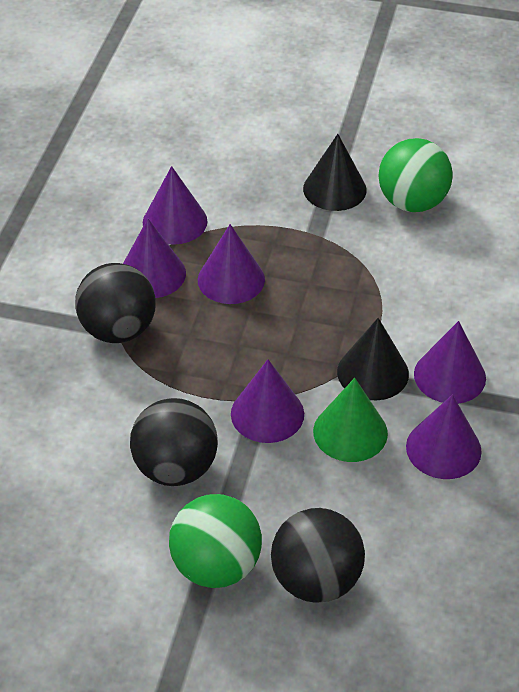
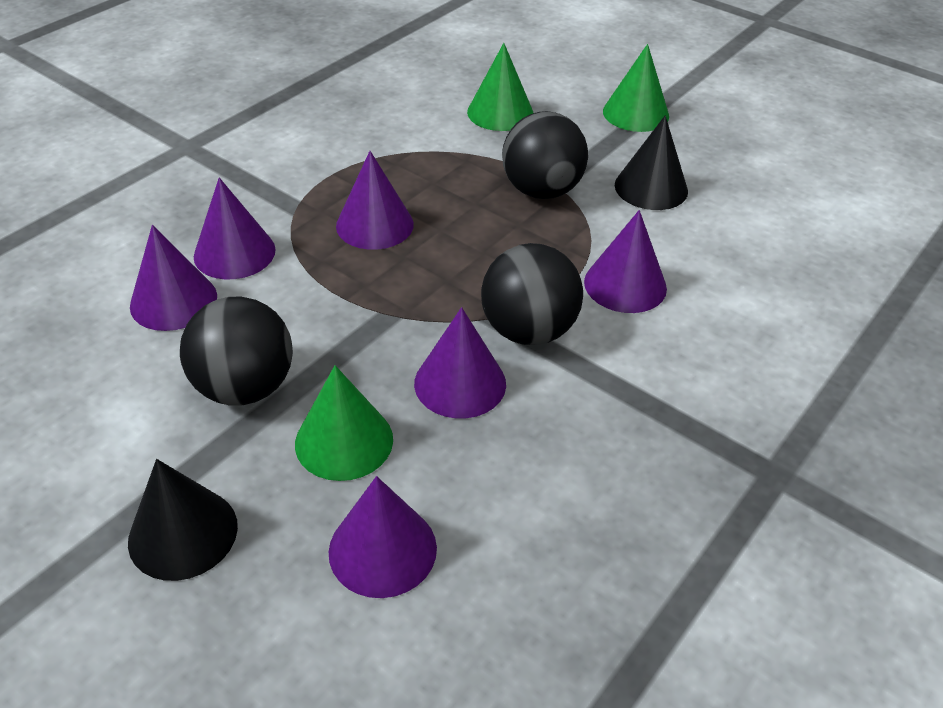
green ball: 2 -> 0
green cone: 1 -> 3

